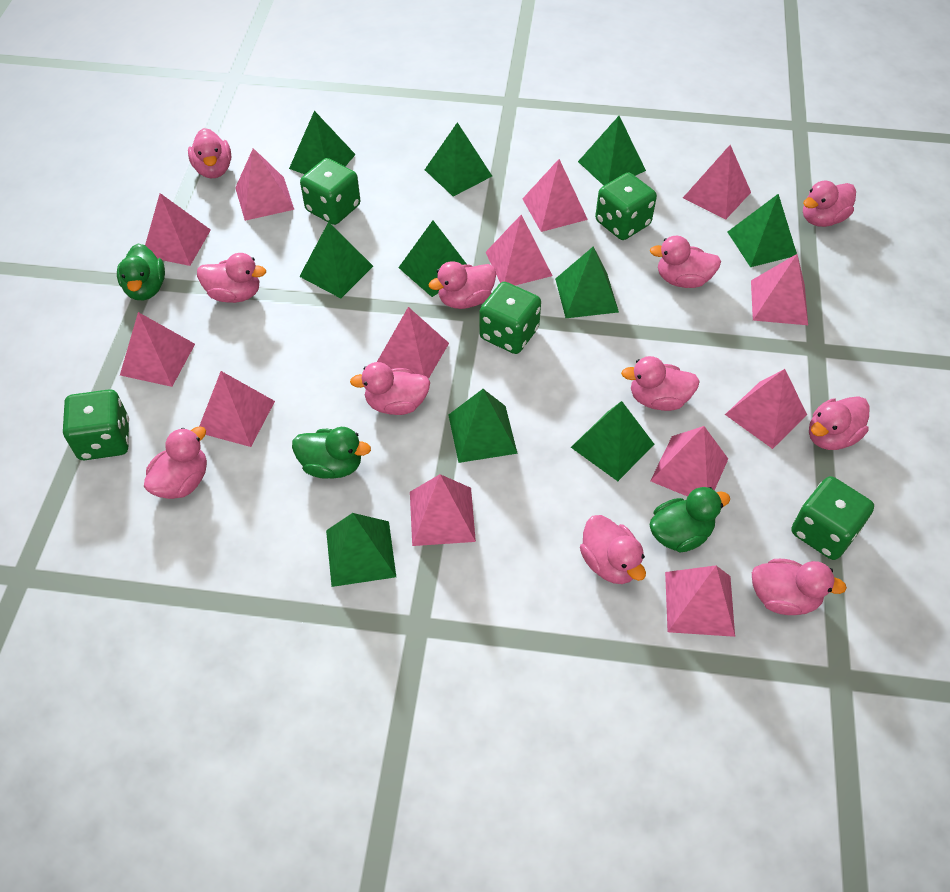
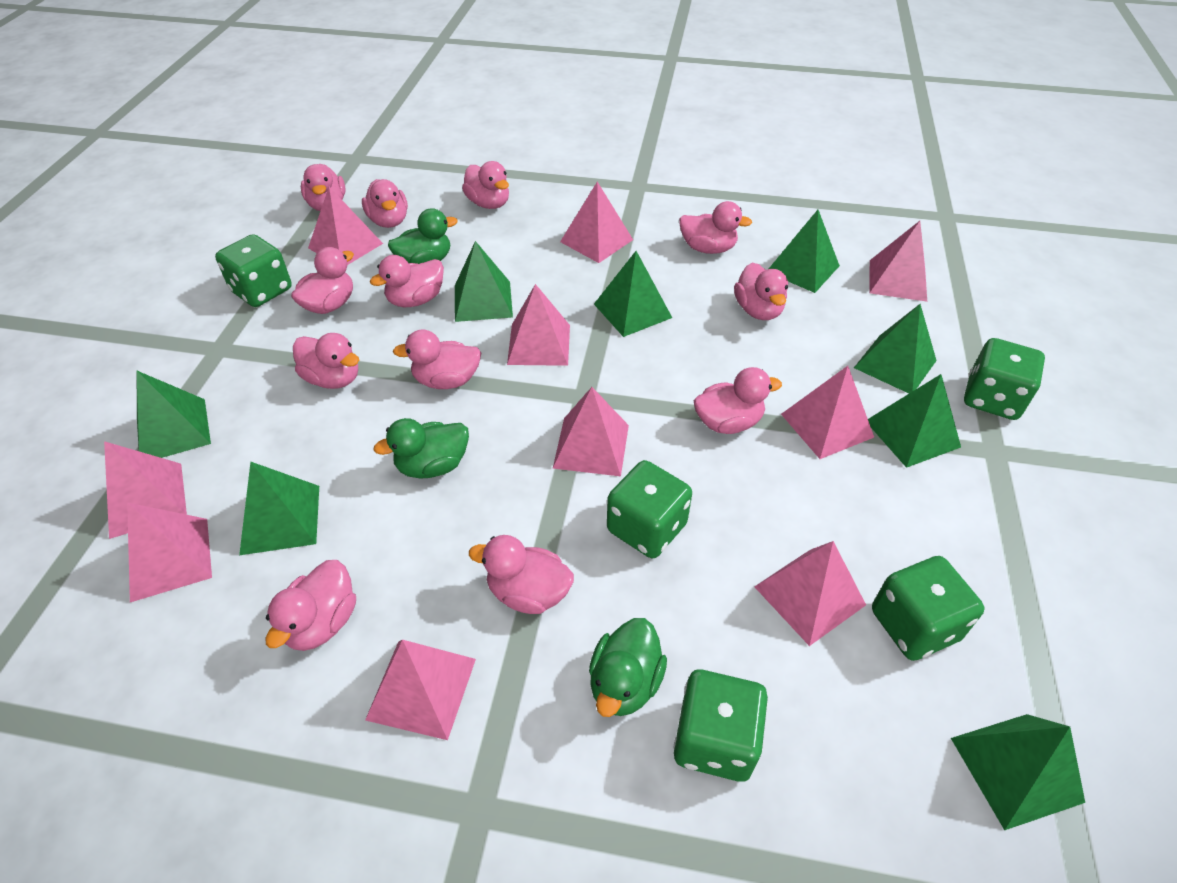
green pyramid: 10 -> 8
pink duck: 11 -> 12
pink pyramid: 13 -> 10

